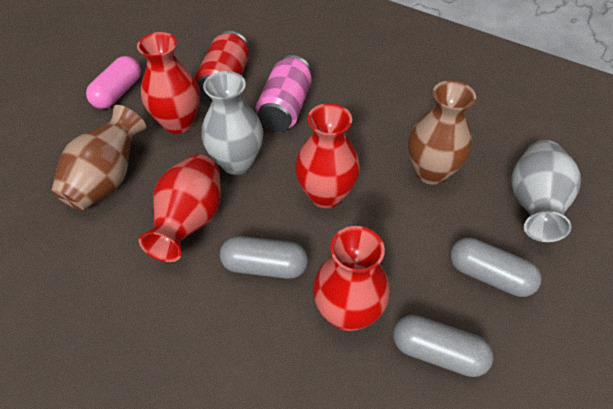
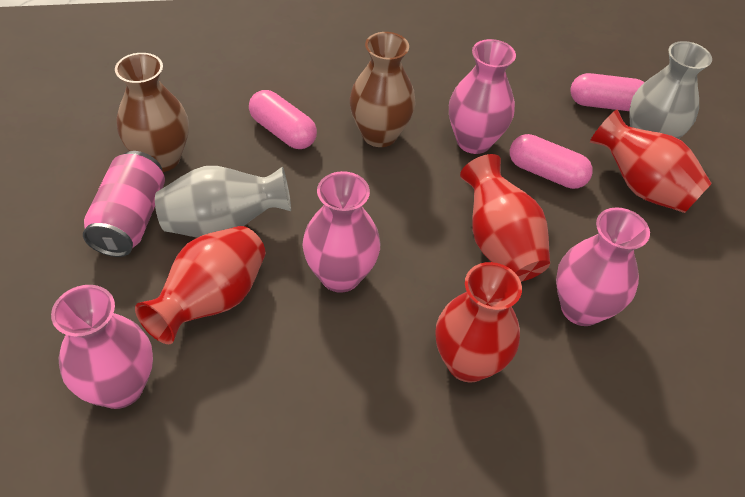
grey capsule: 3 -> 0
pink capsule: 1 -> 3
pink vase: 0 -> 4
red can: 1 -> 0

